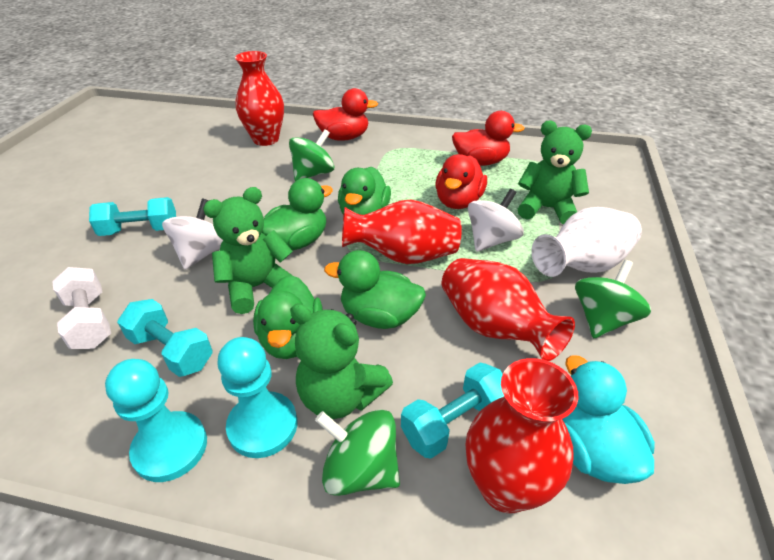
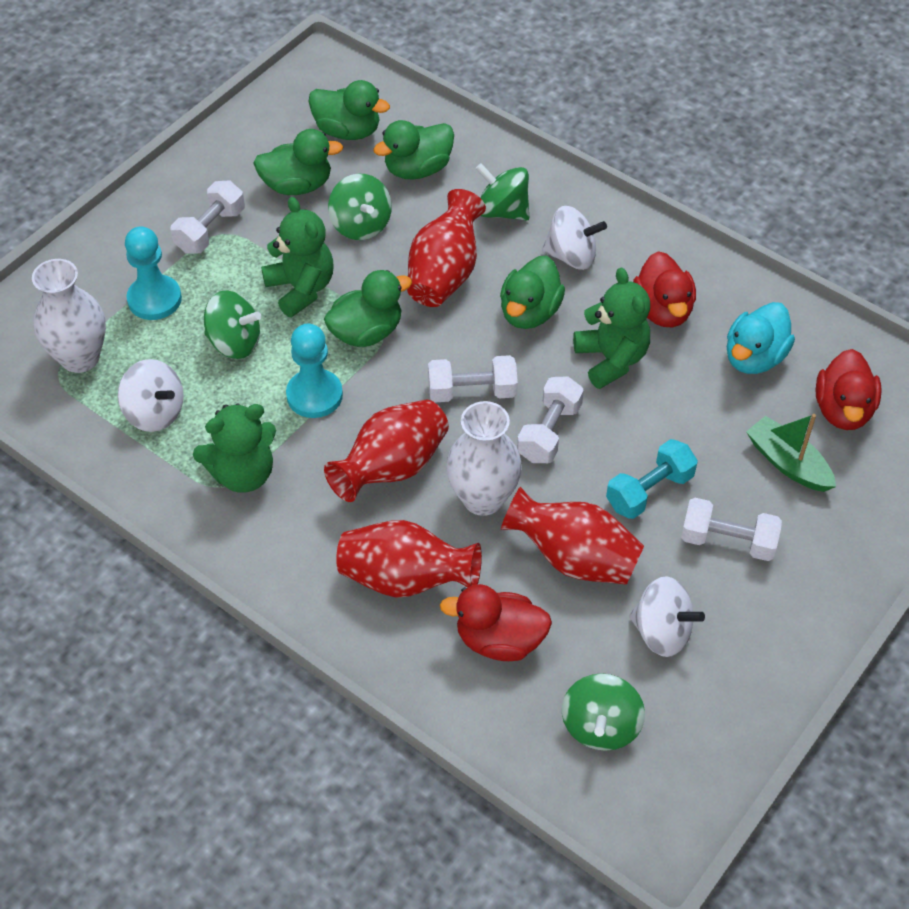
green boat: 0 -> 1
green duck: 4 -> 5
green spinning top: 3 -> 4
turquoise dumbbell: 3 -> 1
white dumbbell: 1 -> 4
white spinning top: 2 -> 3
white vase: 1 -> 2

